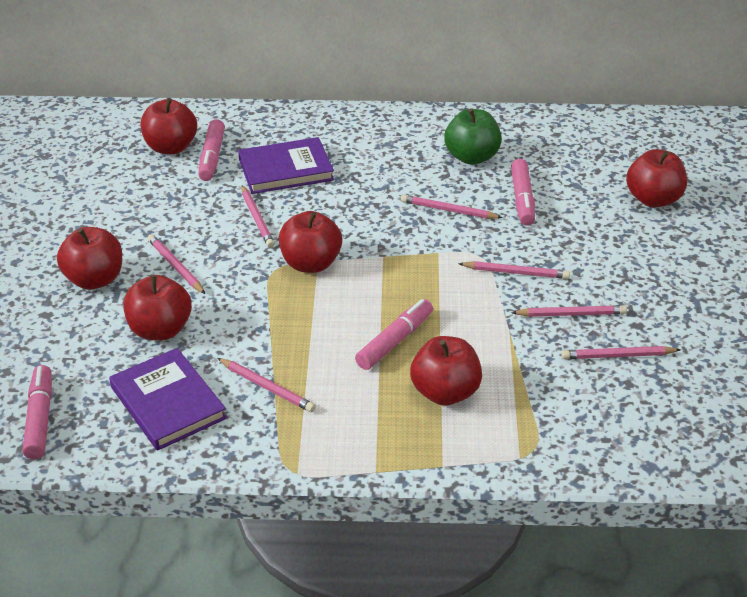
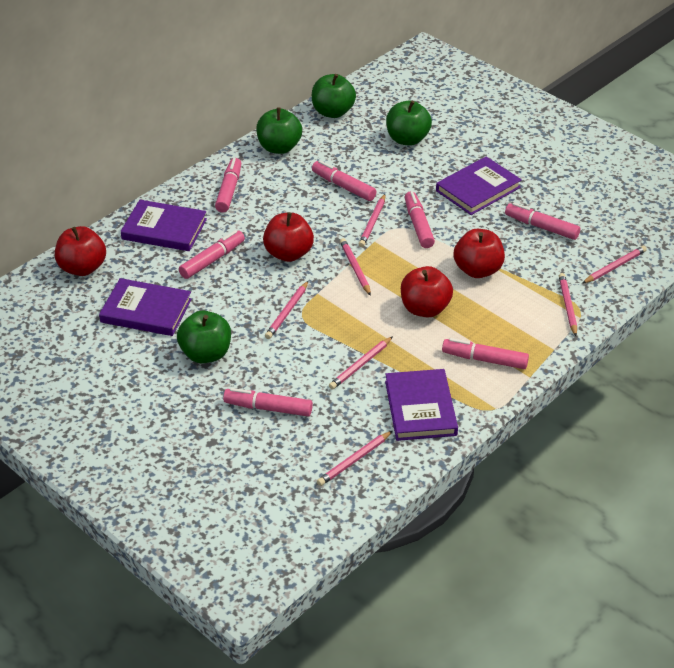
green apple: 1 -> 4
pink marker: 4 -> 7
purple book: 2 -> 4
red apple: 6 -> 4

